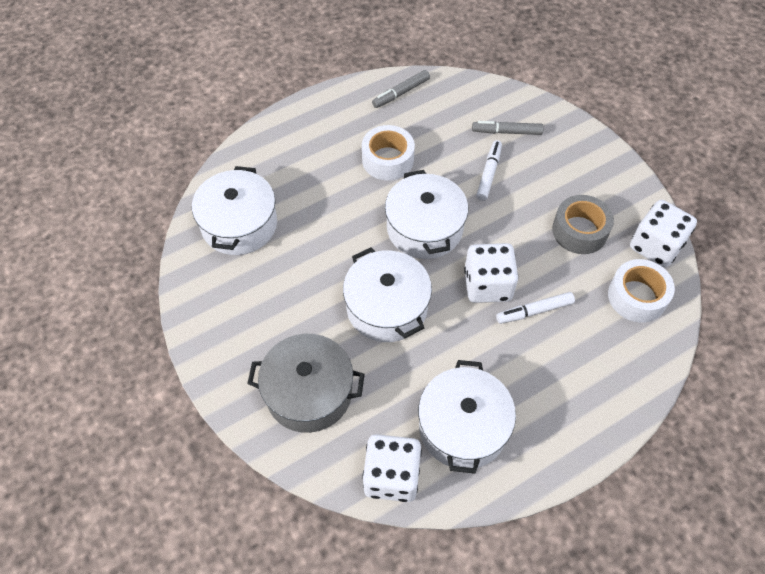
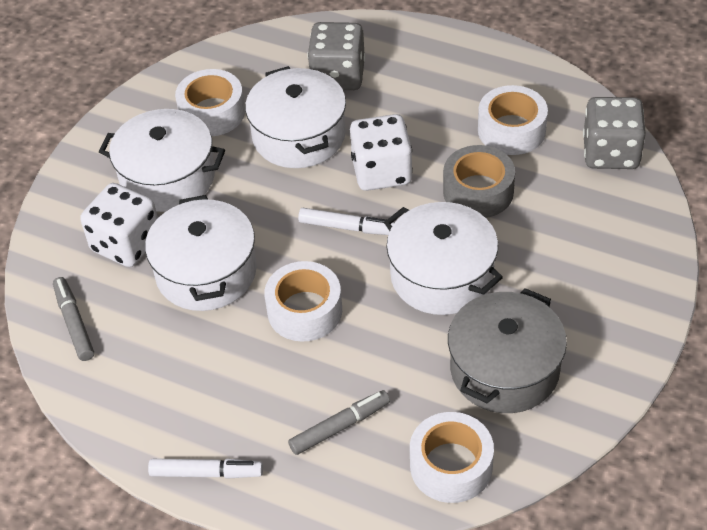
grey dice: 0 -> 2
white dice: 3 -> 2
white tape: 2 -> 4

